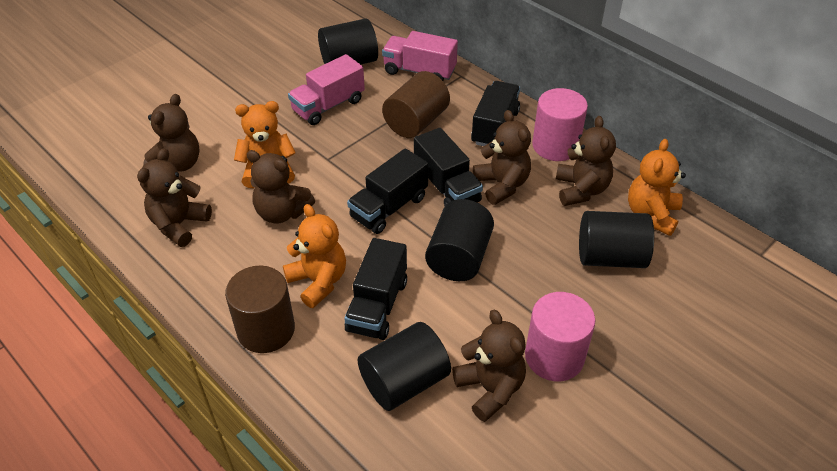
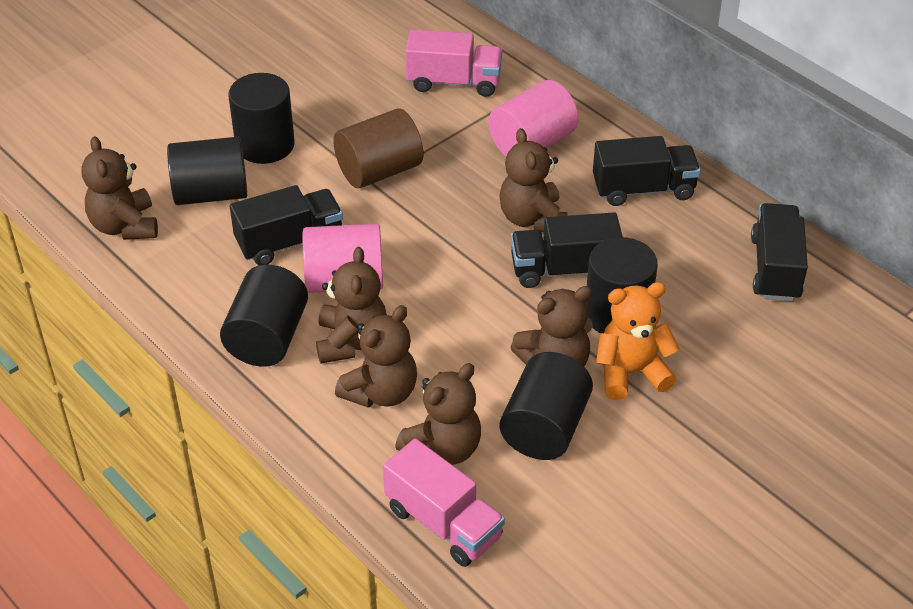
black cylinder: 4 -> 5
brown cylinder: 2 -> 1
orange teddy bear: 3 -> 1

